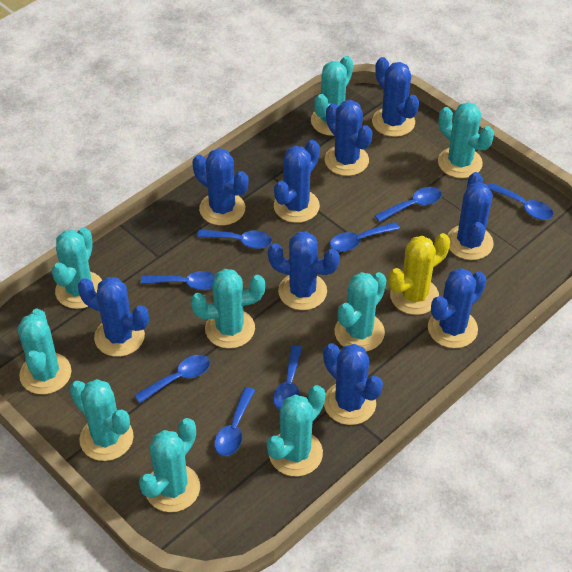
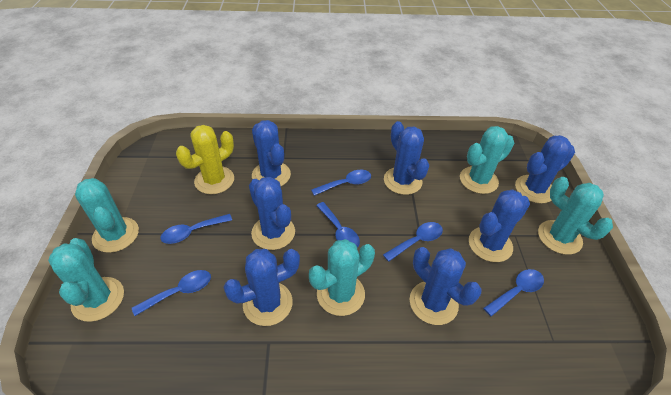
blue cactus: 9 -> 7
blue spoon: 8 -> 6
turquoise cactus: 9 -> 5

